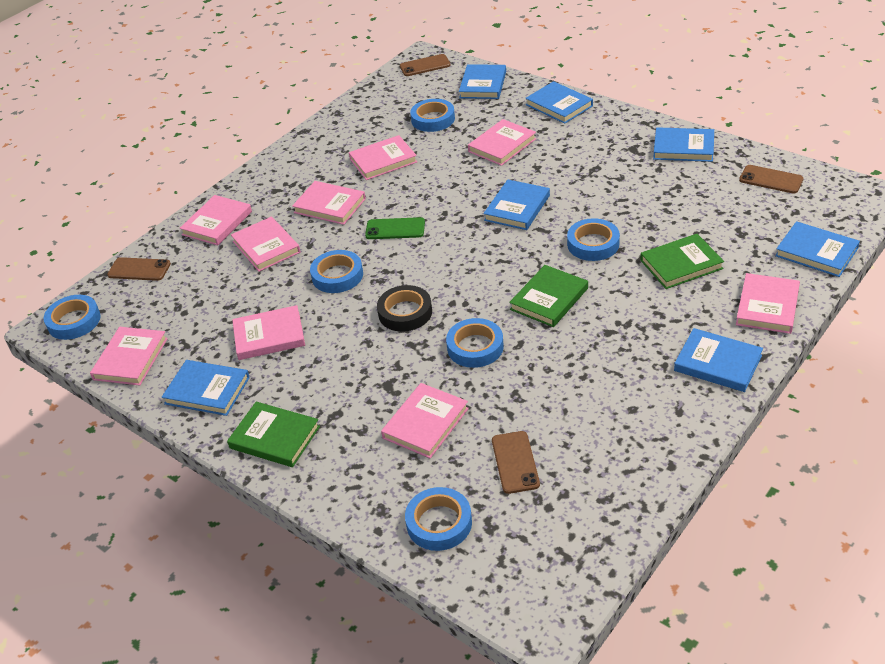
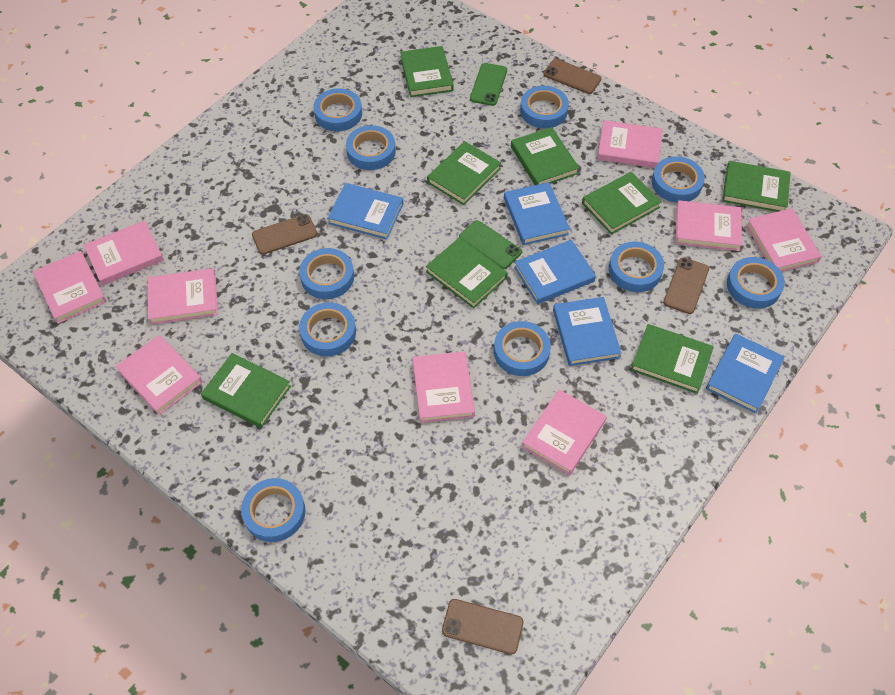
black tape: 1 -> 0
blue book: 7 -> 5
blue tape: 6 -> 10
green book: 3 -> 8
green phone: 1 -> 2

